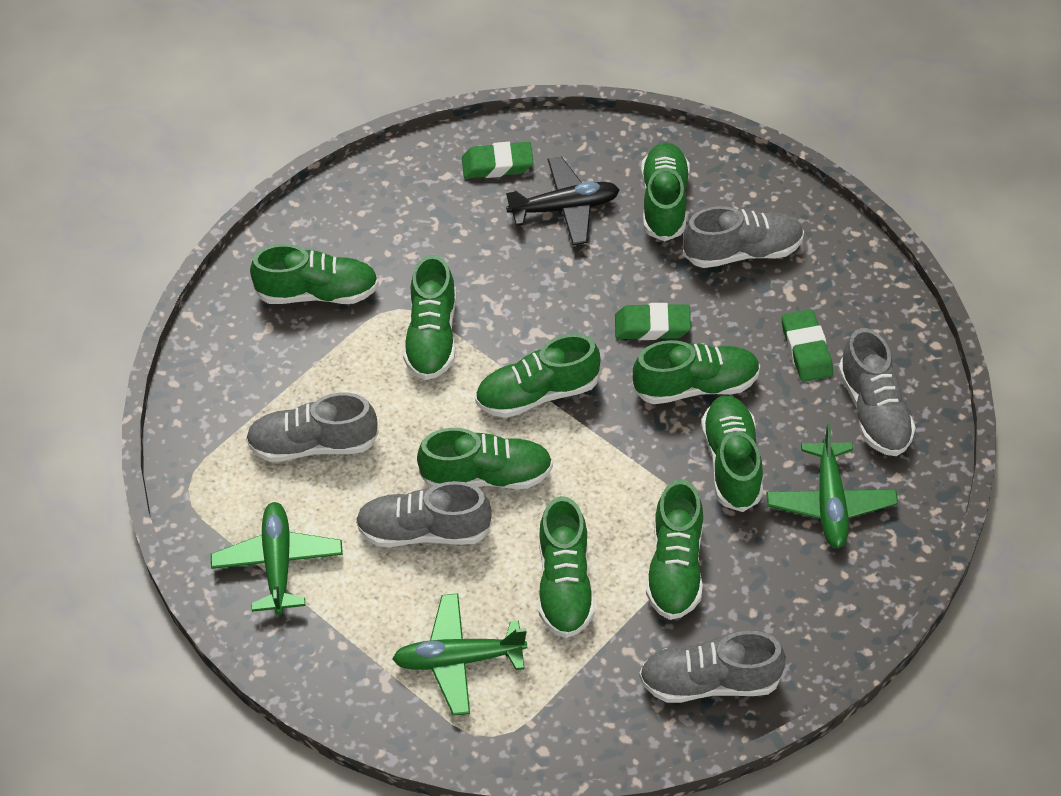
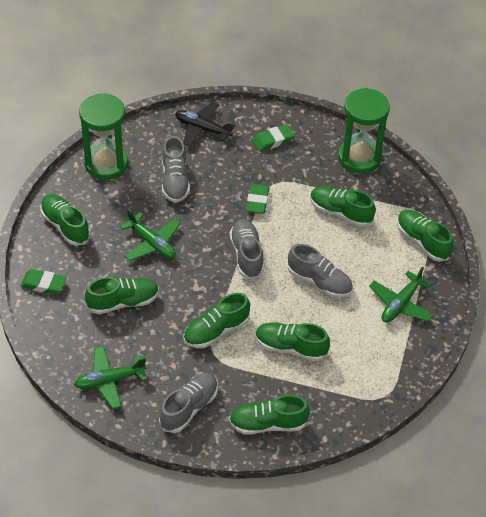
green hourglass: 0 -> 2
green shoe: 9 -> 7
grey shoe: 5 -> 4

